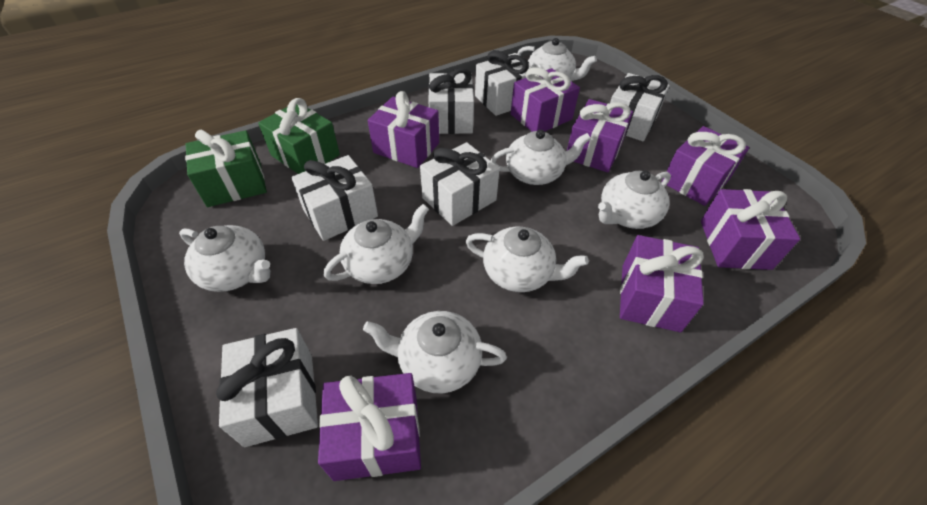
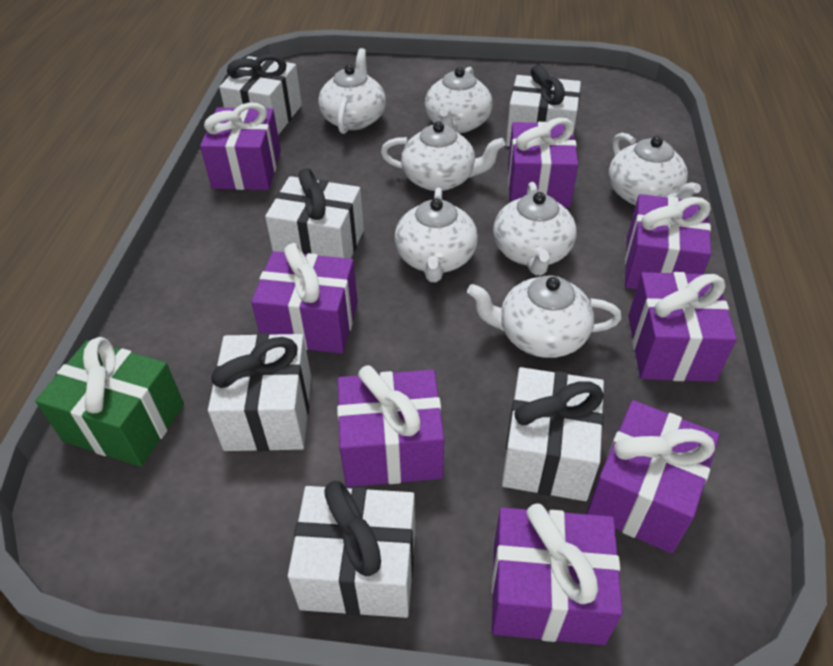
green gift: 2 -> 1
purple gift: 7 -> 8

